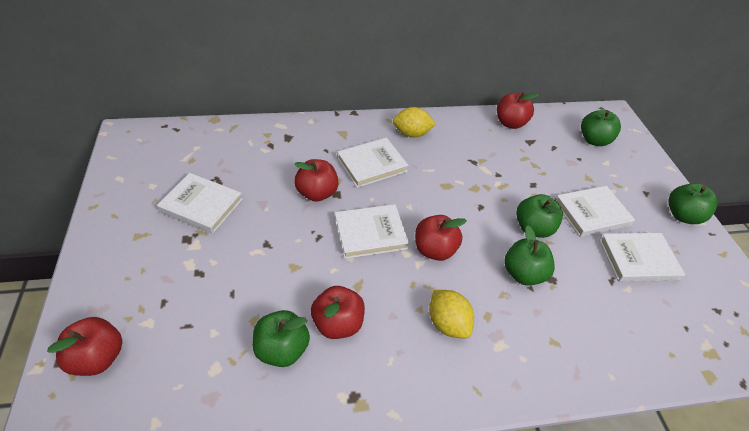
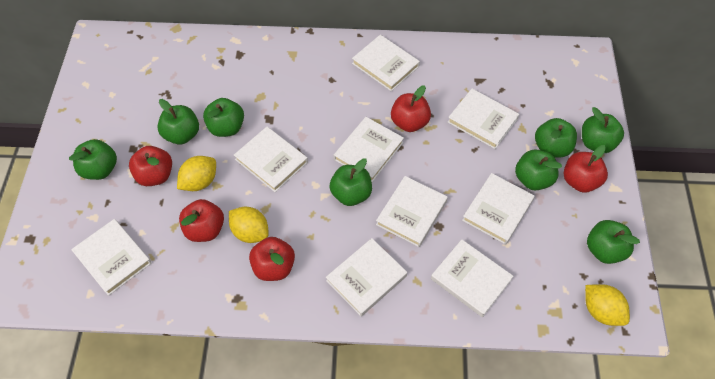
green apple: 5 -> 8
white book: 5 -> 9
yellow lemon: 2 -> 3

